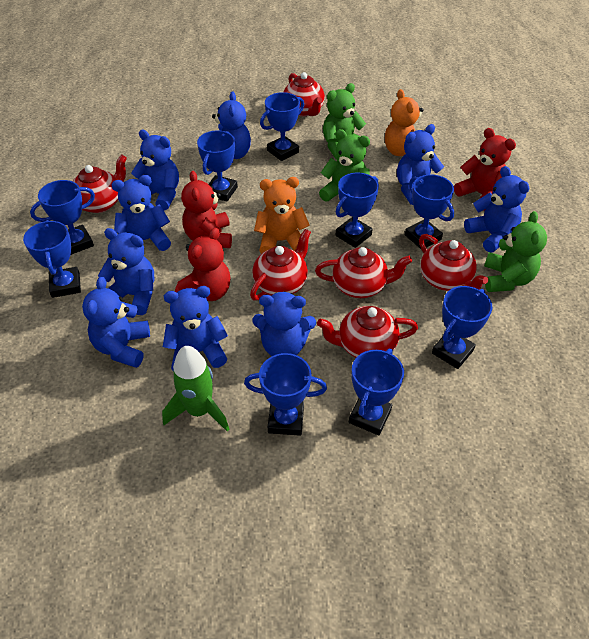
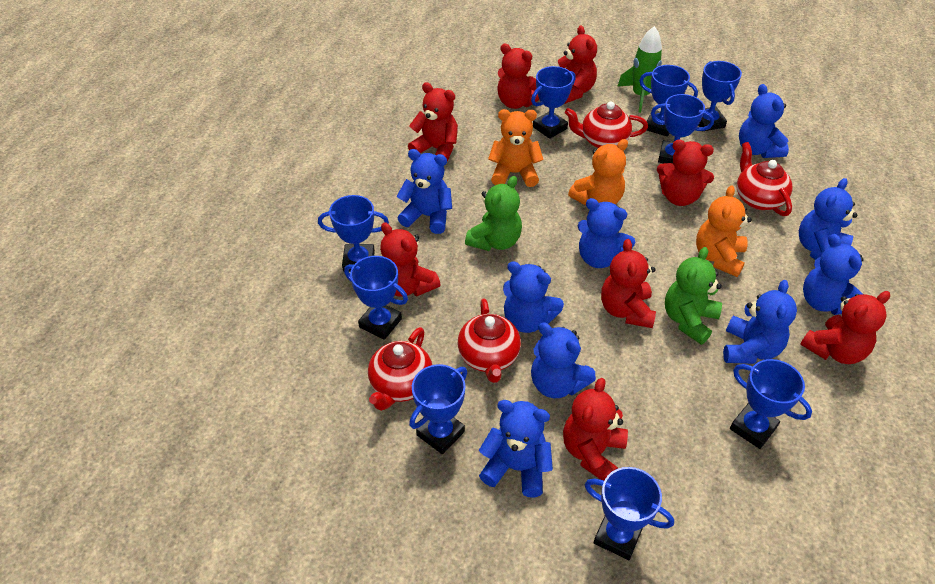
green teddy bear: 3 -> 2
orange teddy bear: 2 -> 3
red teapot: 6 -> 4
red teddy bear: 3 -> 8

